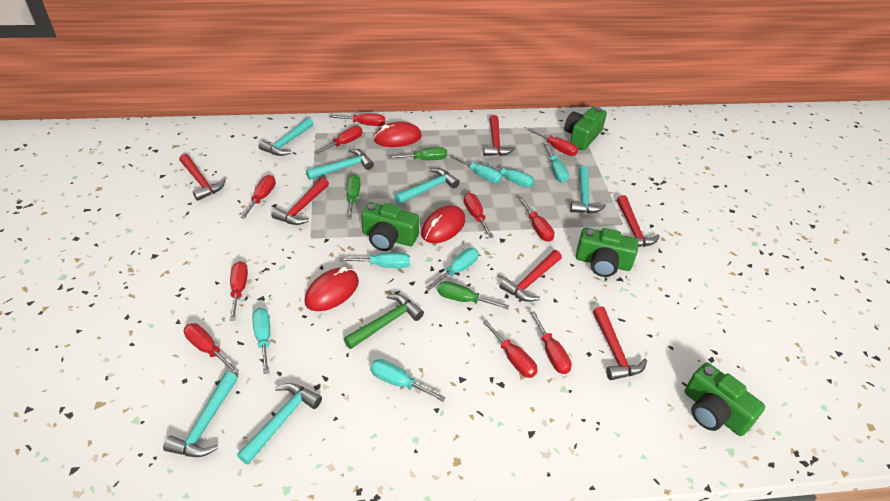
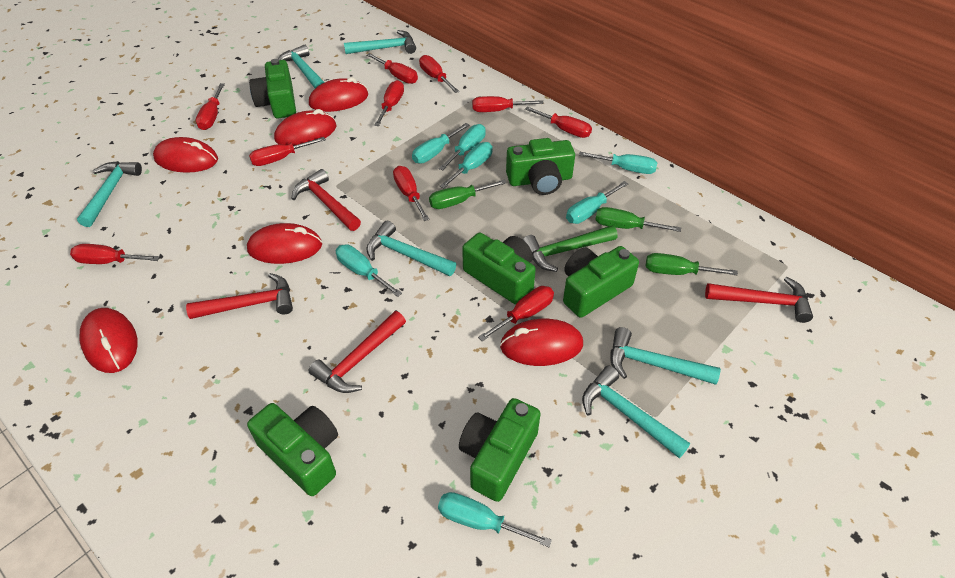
green camera: 4 -> 6
red hammer: 6 -> 4
red mouse: 3 -> 6

